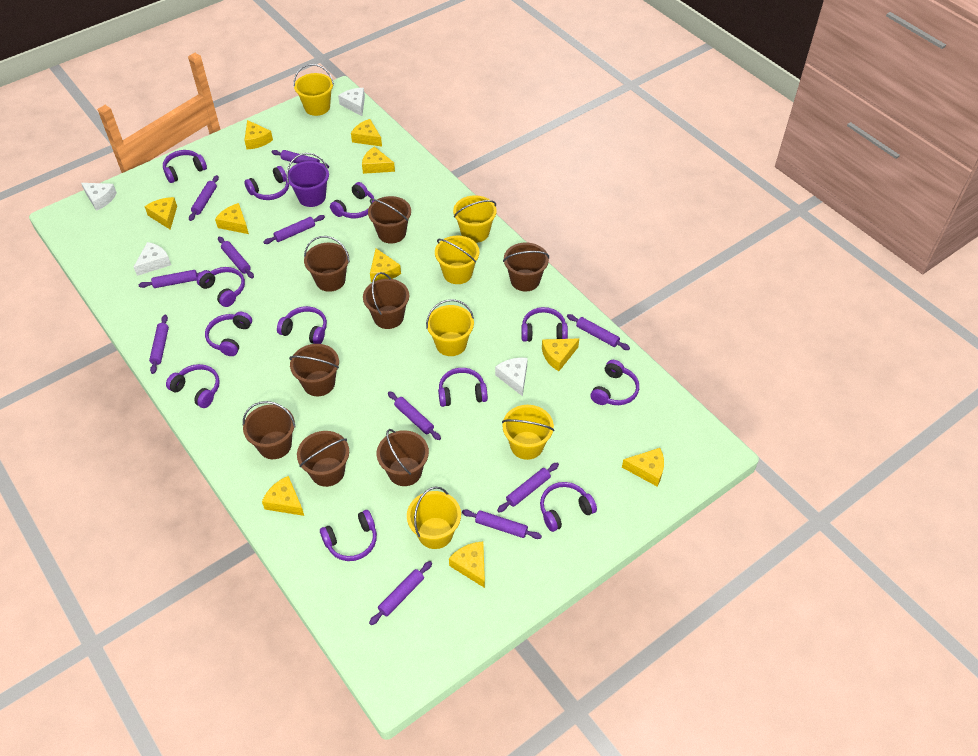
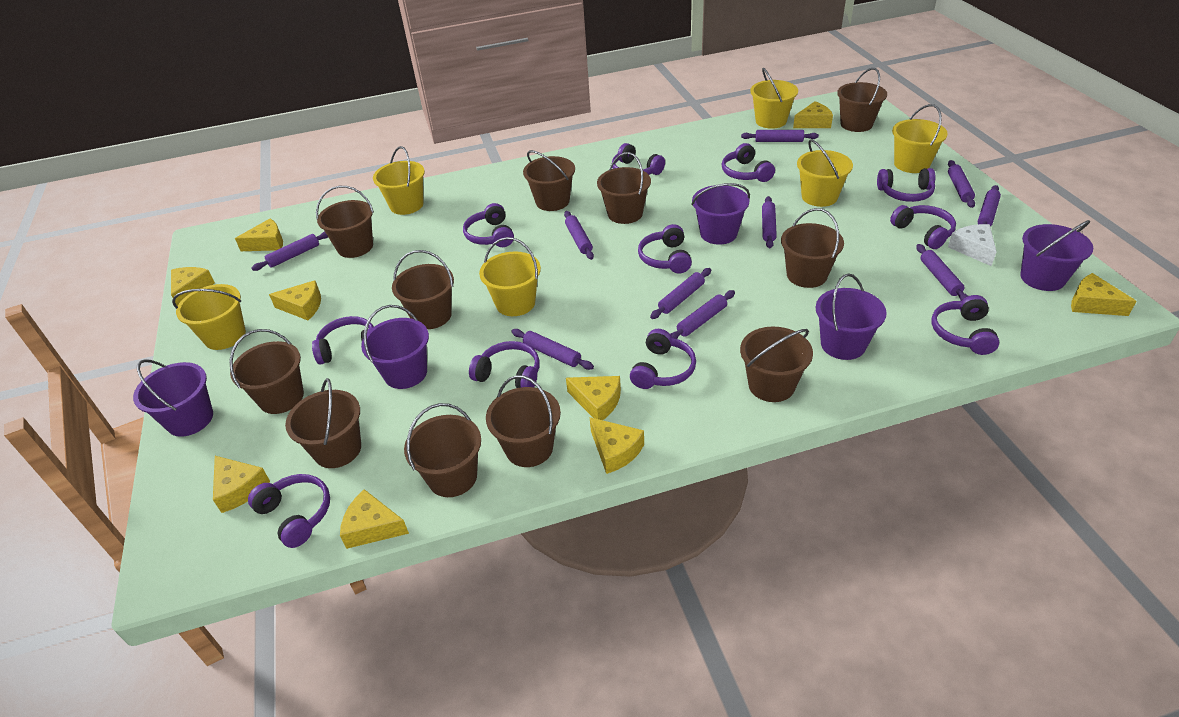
brown bucket: 8 -> 11
purple bucket: 1 -> 5
purple headphones: 12 -> 11
purple rolling pin: 11 -> 10
white cheese: 4 -> 1
yellow cheese: 10 -> 9

